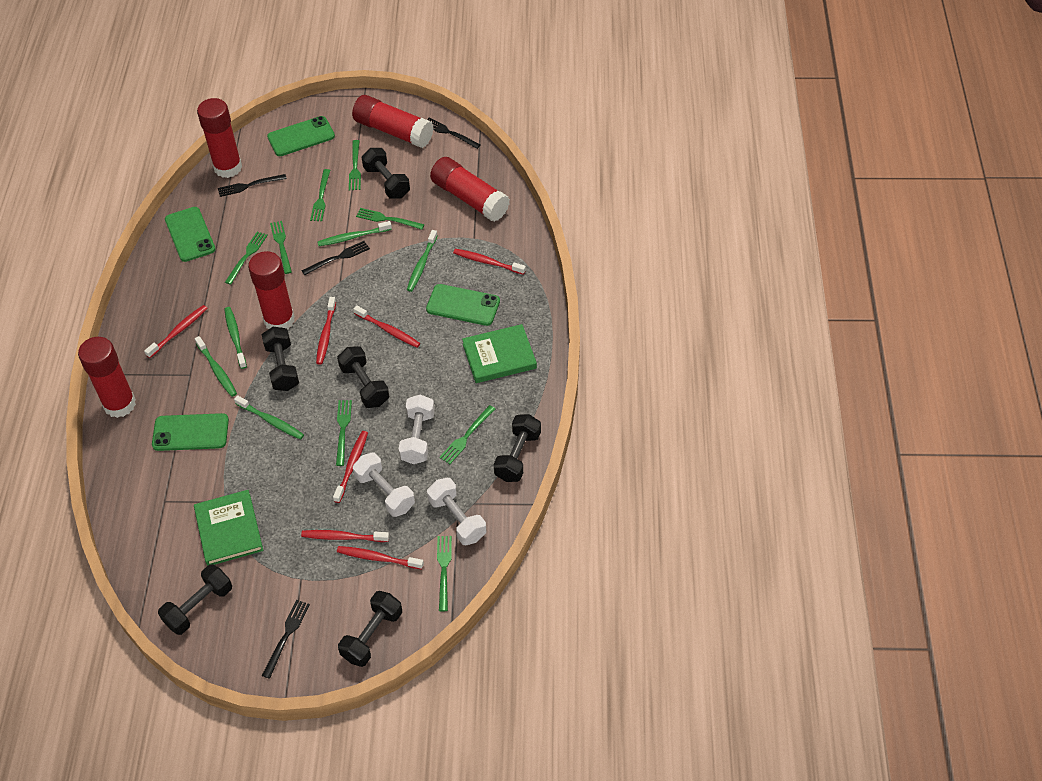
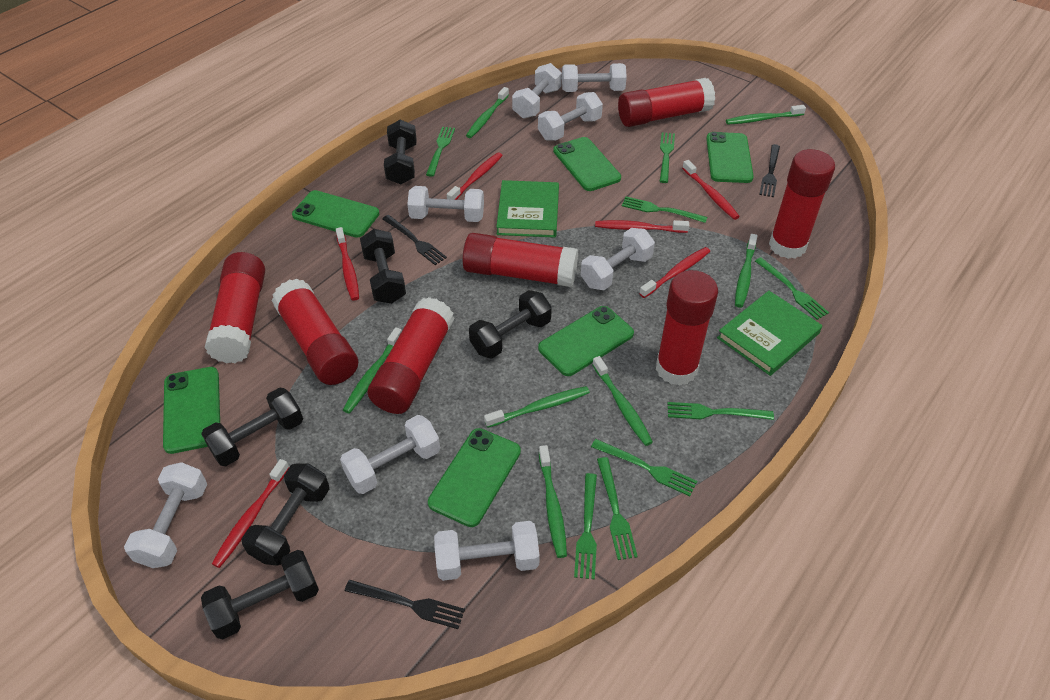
black fork: 4 -> 3
green phone: 4 -> 6
green toothbrush: 5 -> 7
red glue stick: 5 -> 7
red toothbrush: 7 -> 6
white dumbbell: 3 -> 8

